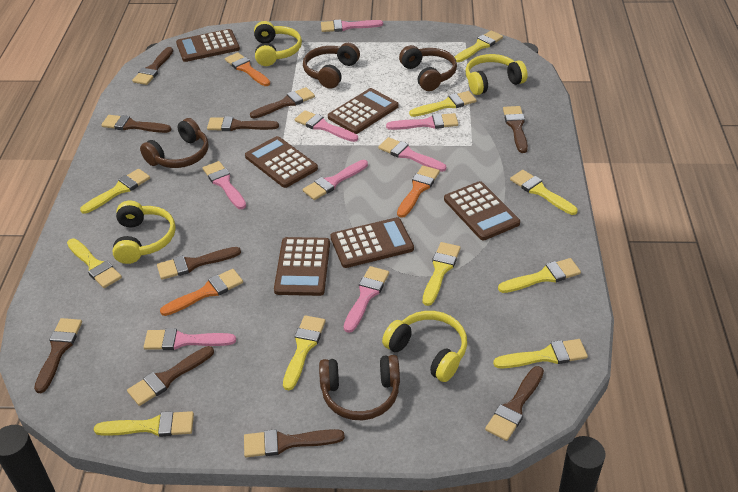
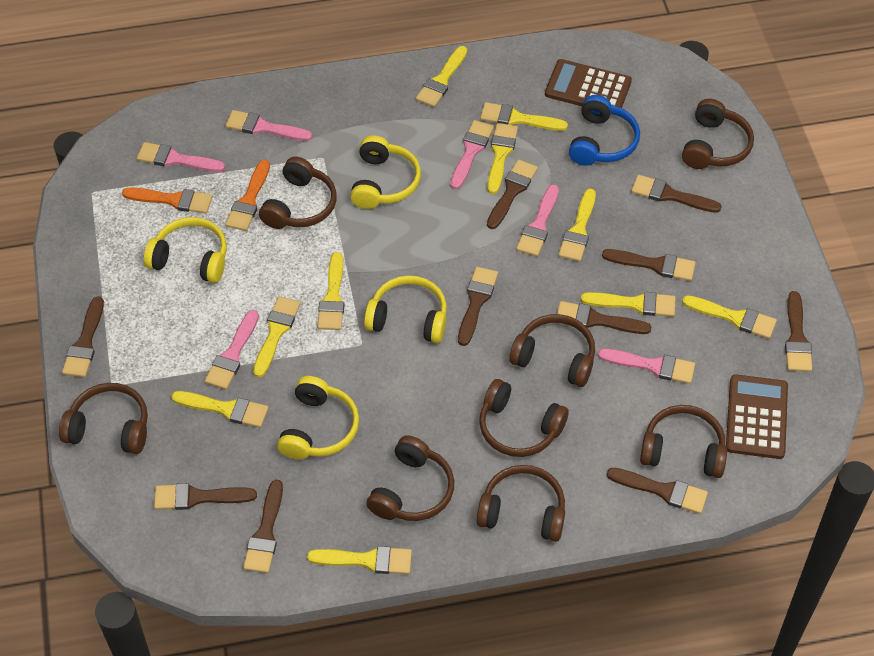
blue headphones: 0 -> 1
brown calculator: 6 -> 2
brown headphones: 4 -> 8
orange brush: 3 -> 2
pink brush: 8 -> 6

